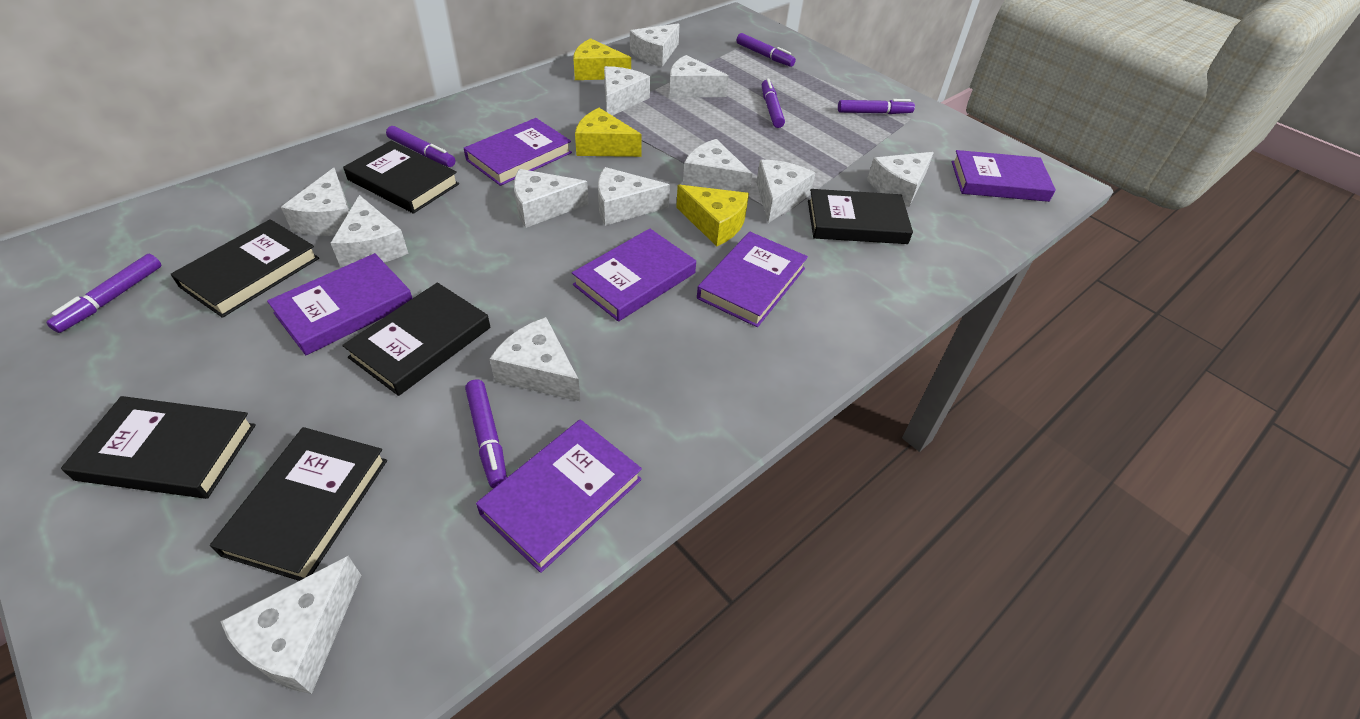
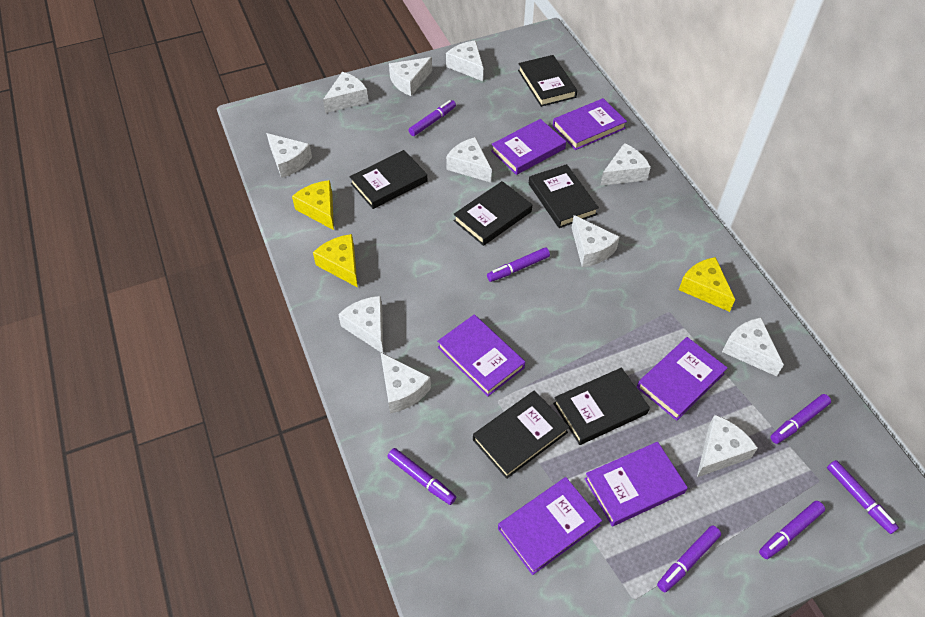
purple marker: 6 -> 7
white cheese: 12 -> 11

